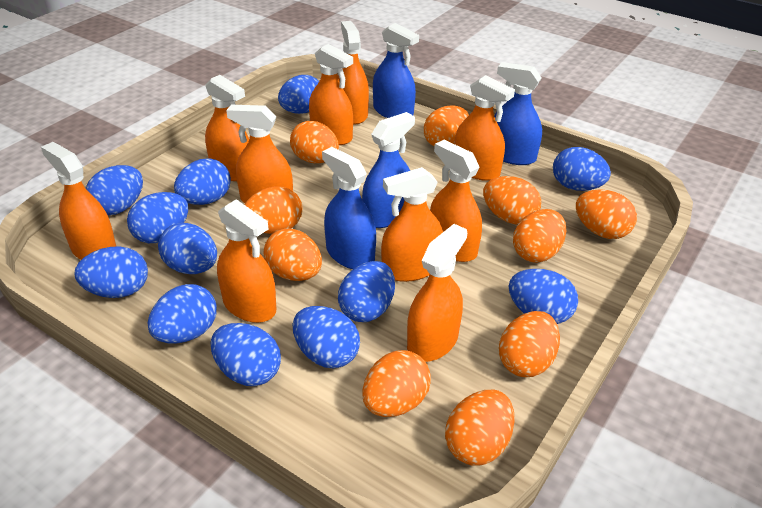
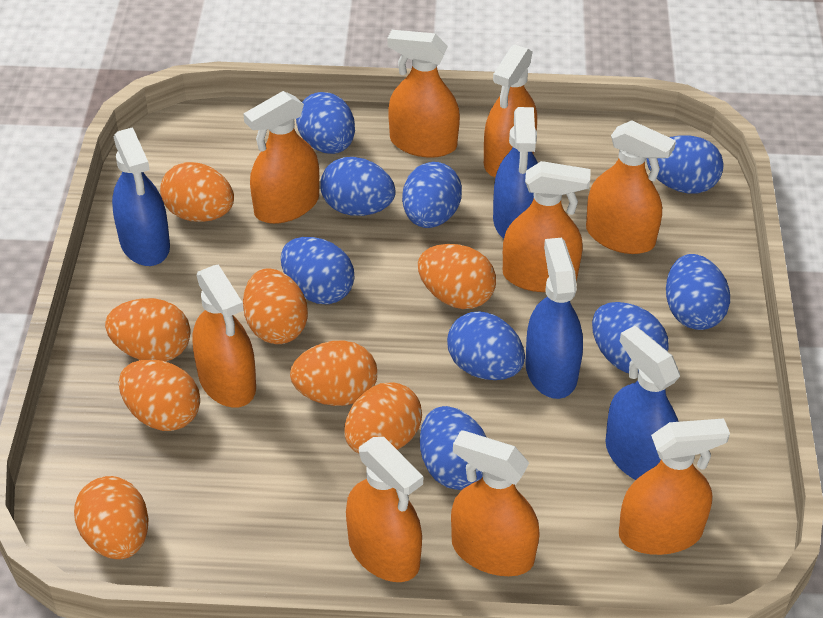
blue egg: 12 -> 9
orange egg: 10 -> 8
orange spray bottle: 10 -> 9

